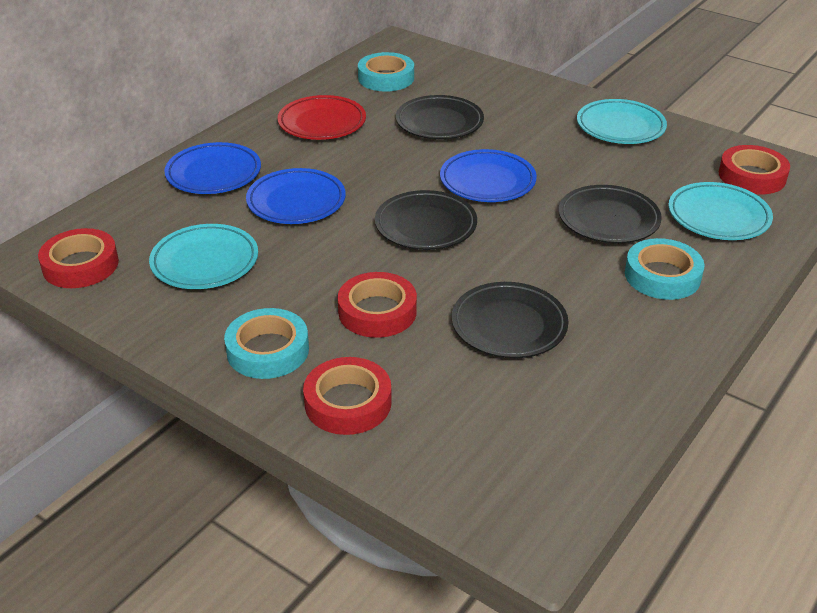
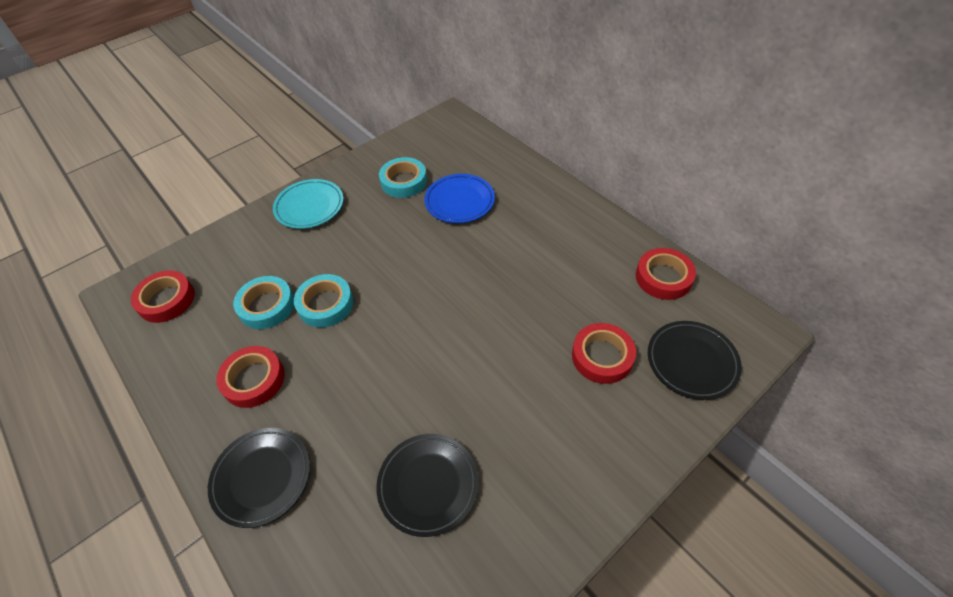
black plate: 4 -> 3
blue plate: 3 -> 1
red plate: 1 -> 0
turquoise plate: 3 -> 1

